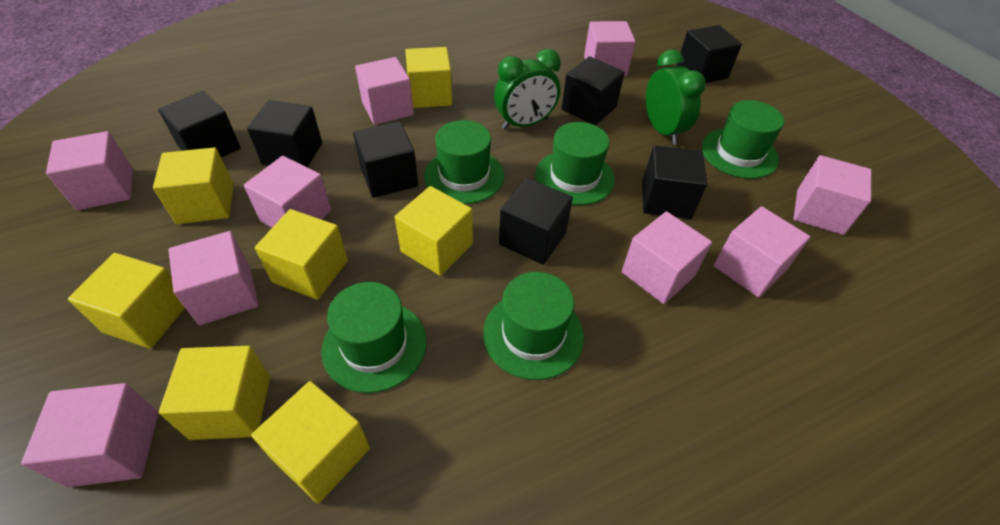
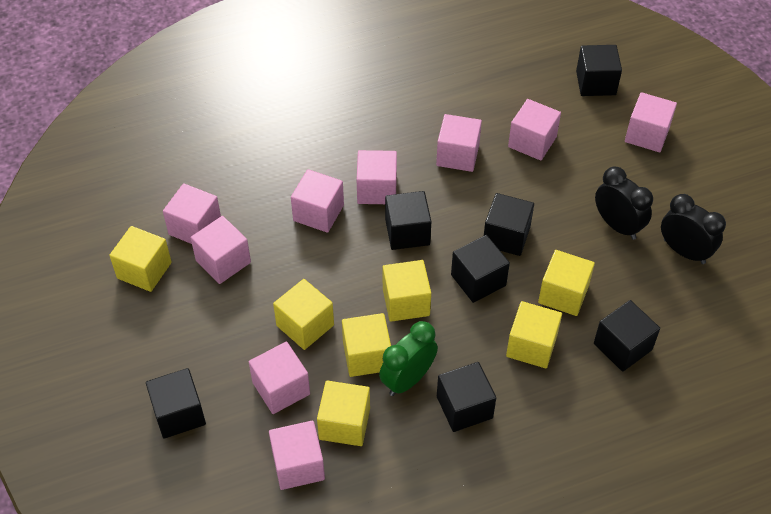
black clock: 0 -> 2
green clock: 2 -> 1
green hat: 5 -> 0

